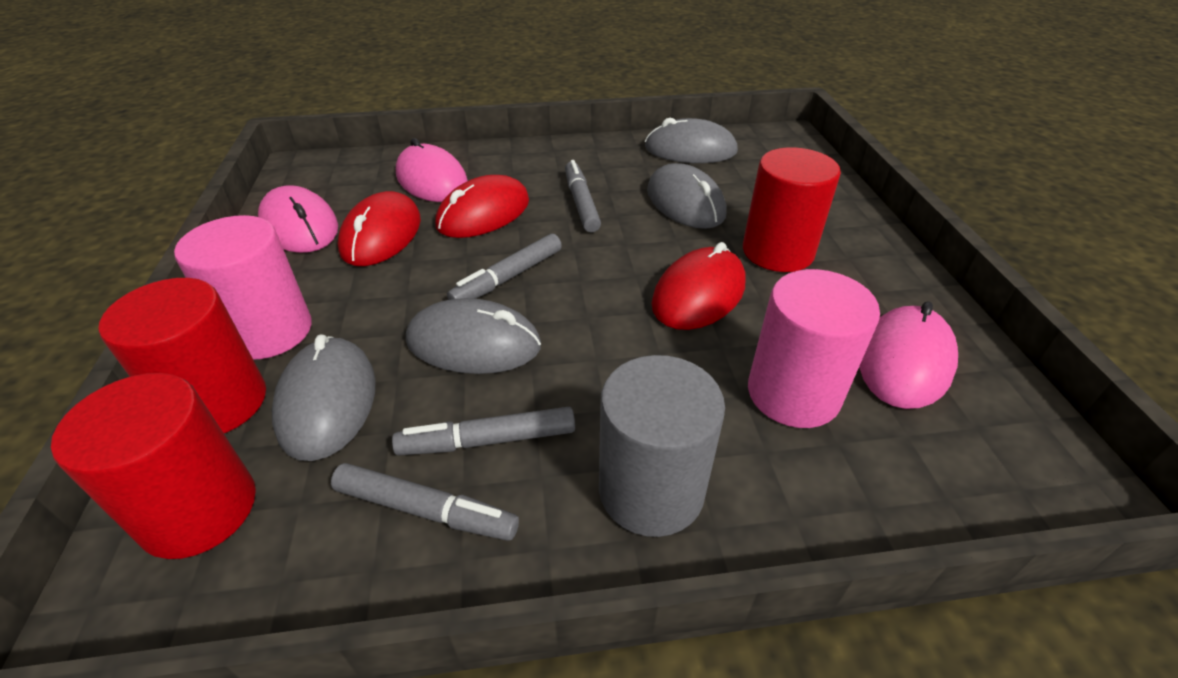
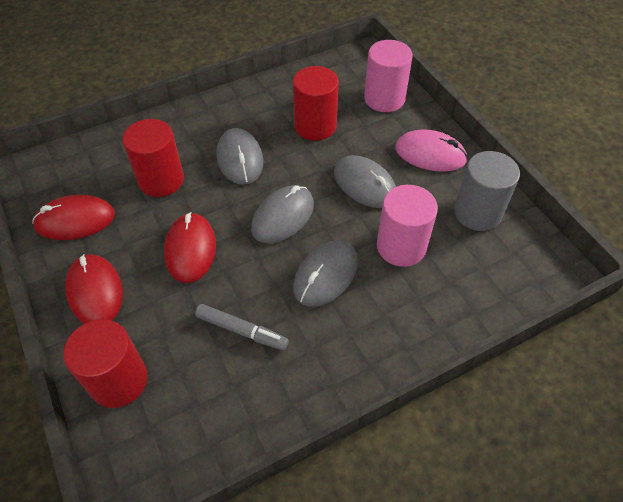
grey marker: 4 -> 1
pink mouse: 3 -> 1

